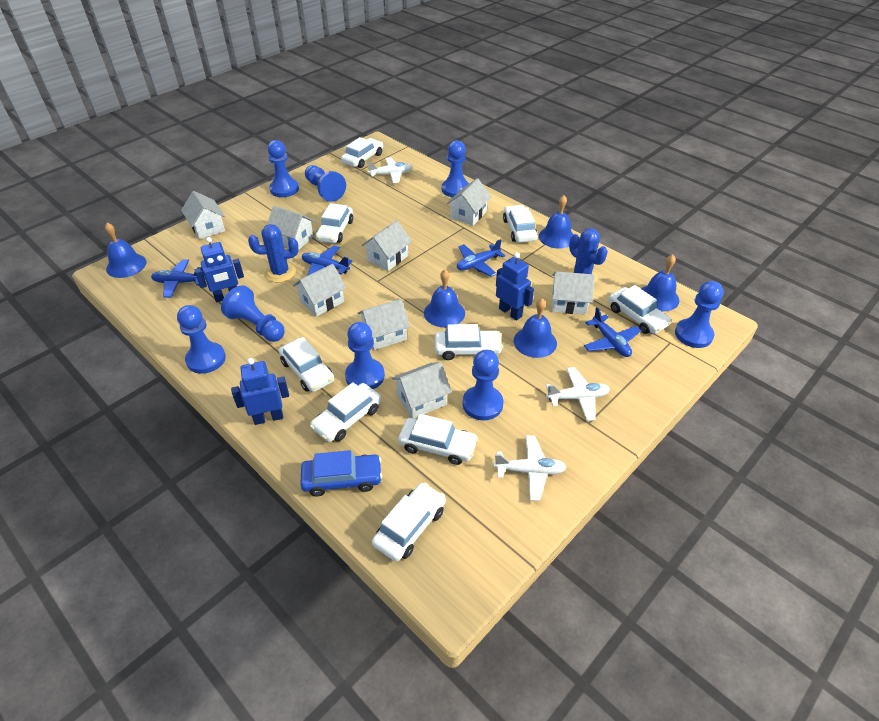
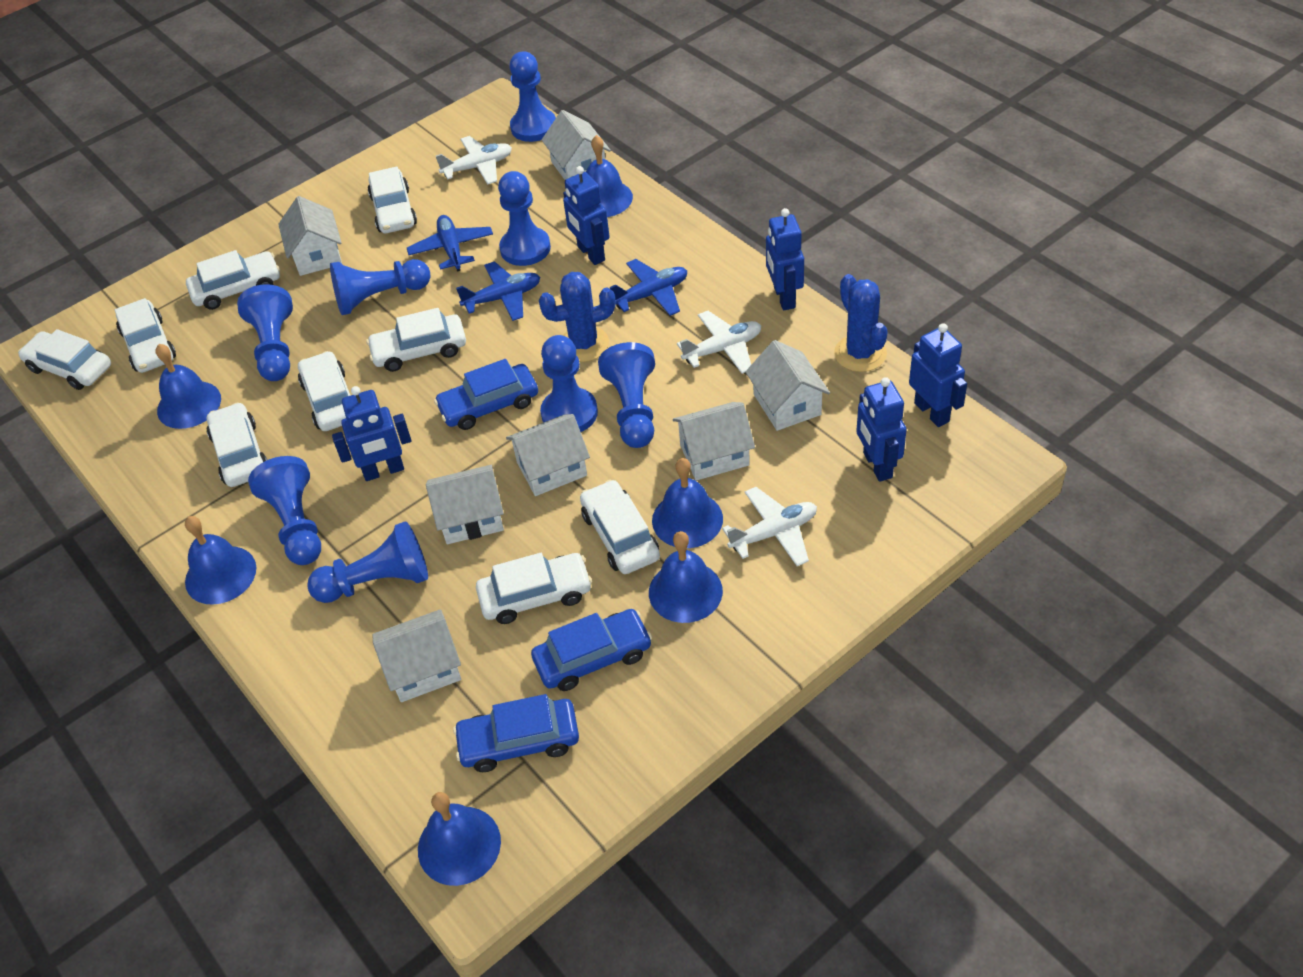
blue bell: 5 -> 6
blue car: 1 -> 3
blue plane: 4 -> 3
blue robot: 3 -> 5
white house: 8 -> 7

